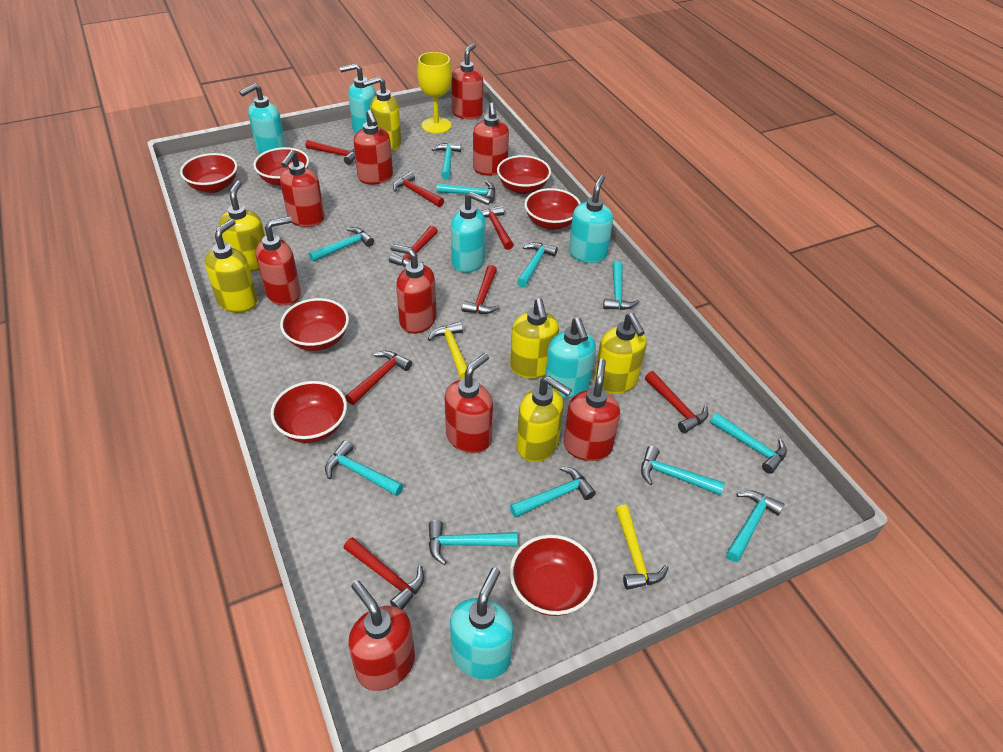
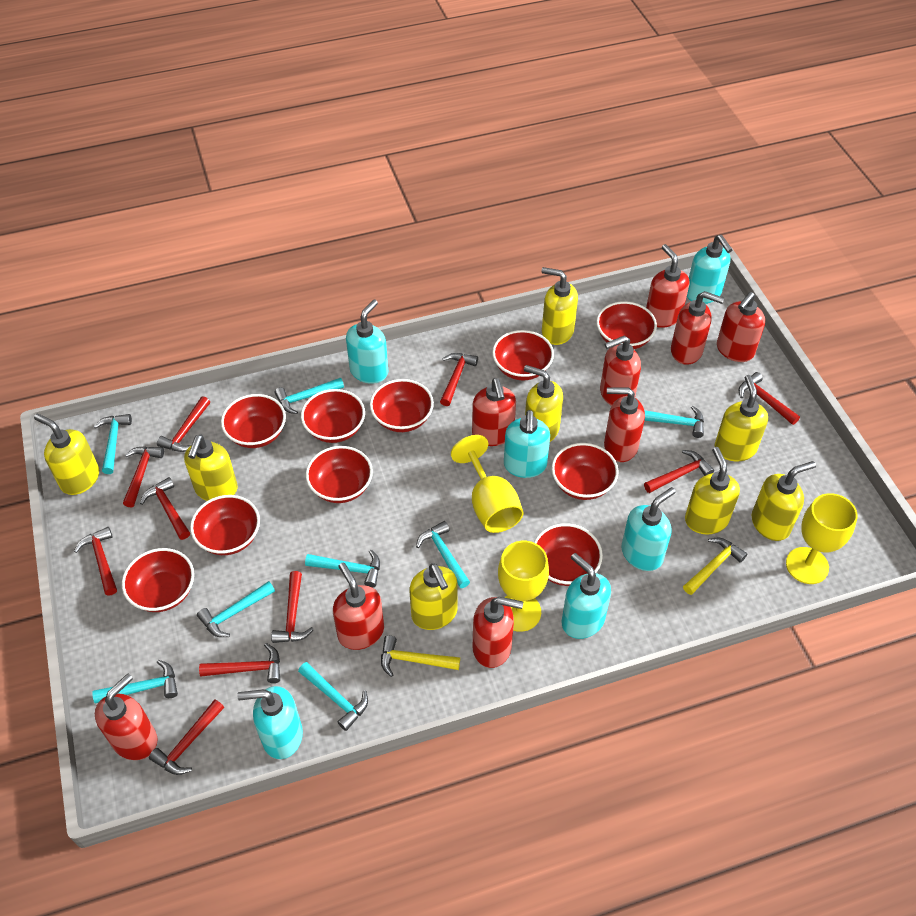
red bowl: 7 -> 10
red hammer: 8 -> 10
turquoise hammer: 11 -> 8
yellow goblet: 1 -> 3
yellow soap dispenser: 6 -> 8

